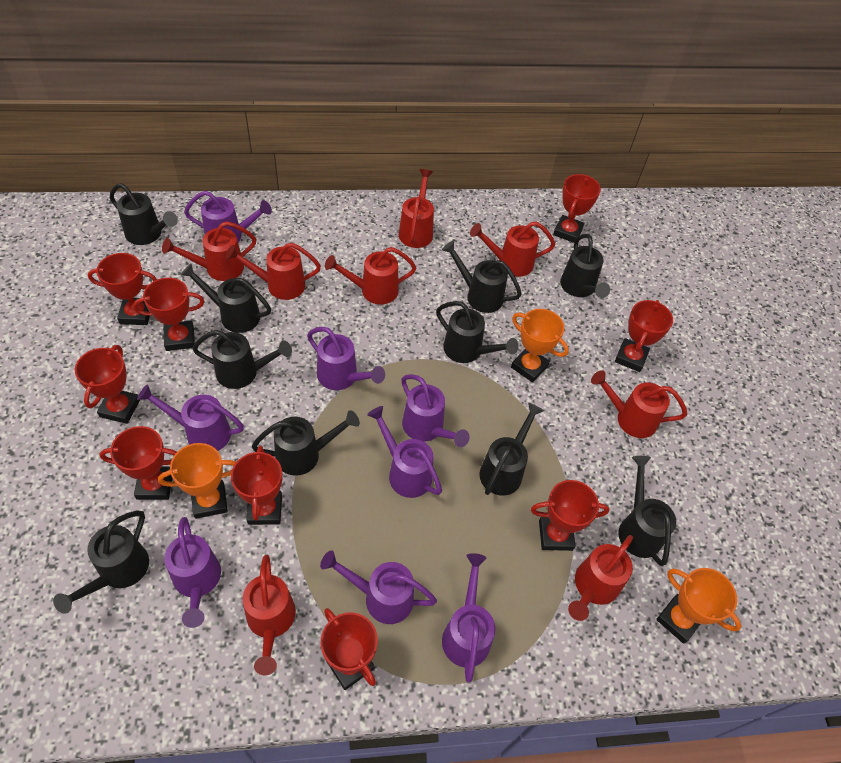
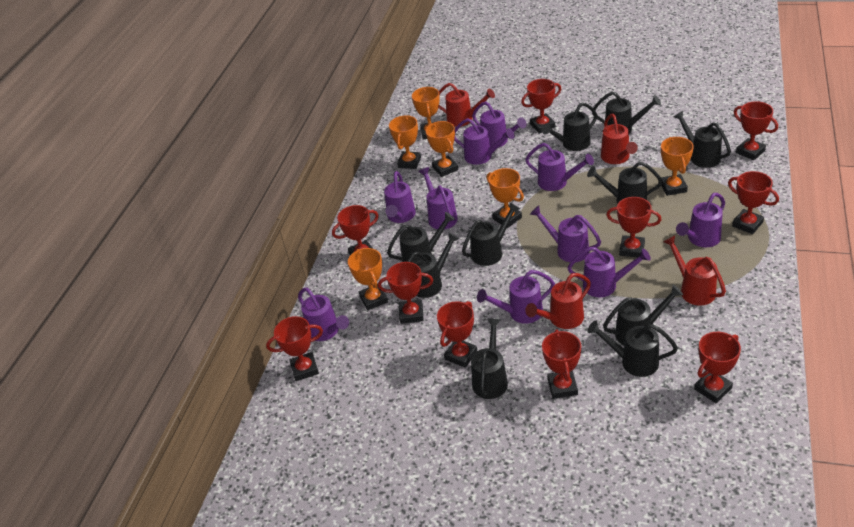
orange trophy: 3 -> 6
purple watering can: 8 -> 10
red trophy: 9 -> 10
red watering can: 8 -> 4

